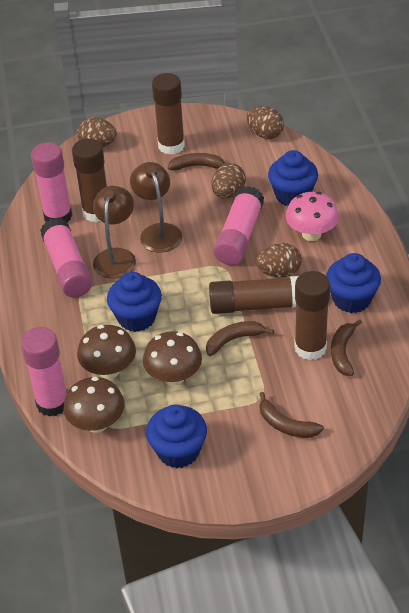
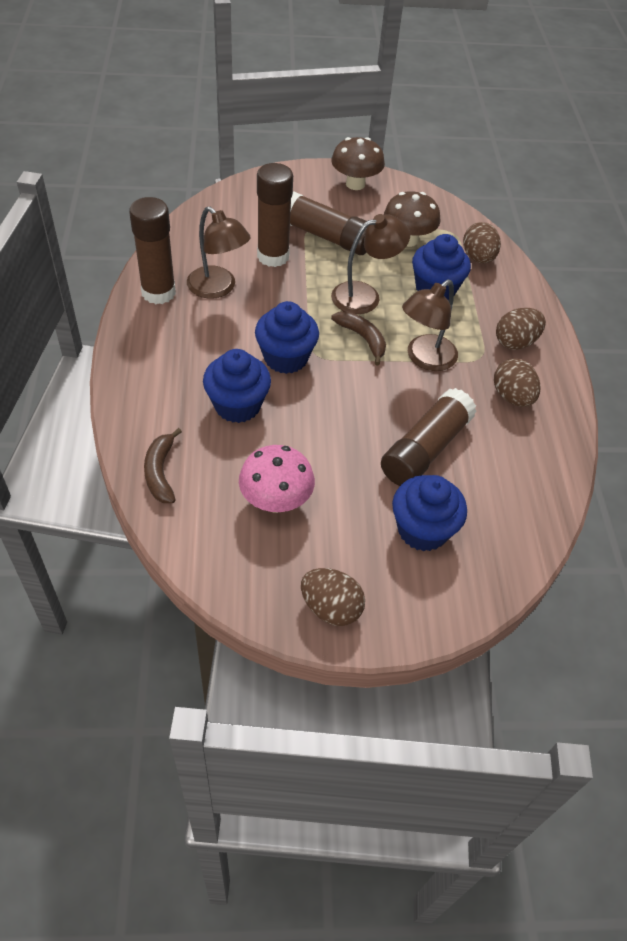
brown banana: 4 -> 2
brown lamp: 2 -> 3
brown mushroom: 3 -> 2
pink glue stick: 4 -> 0

